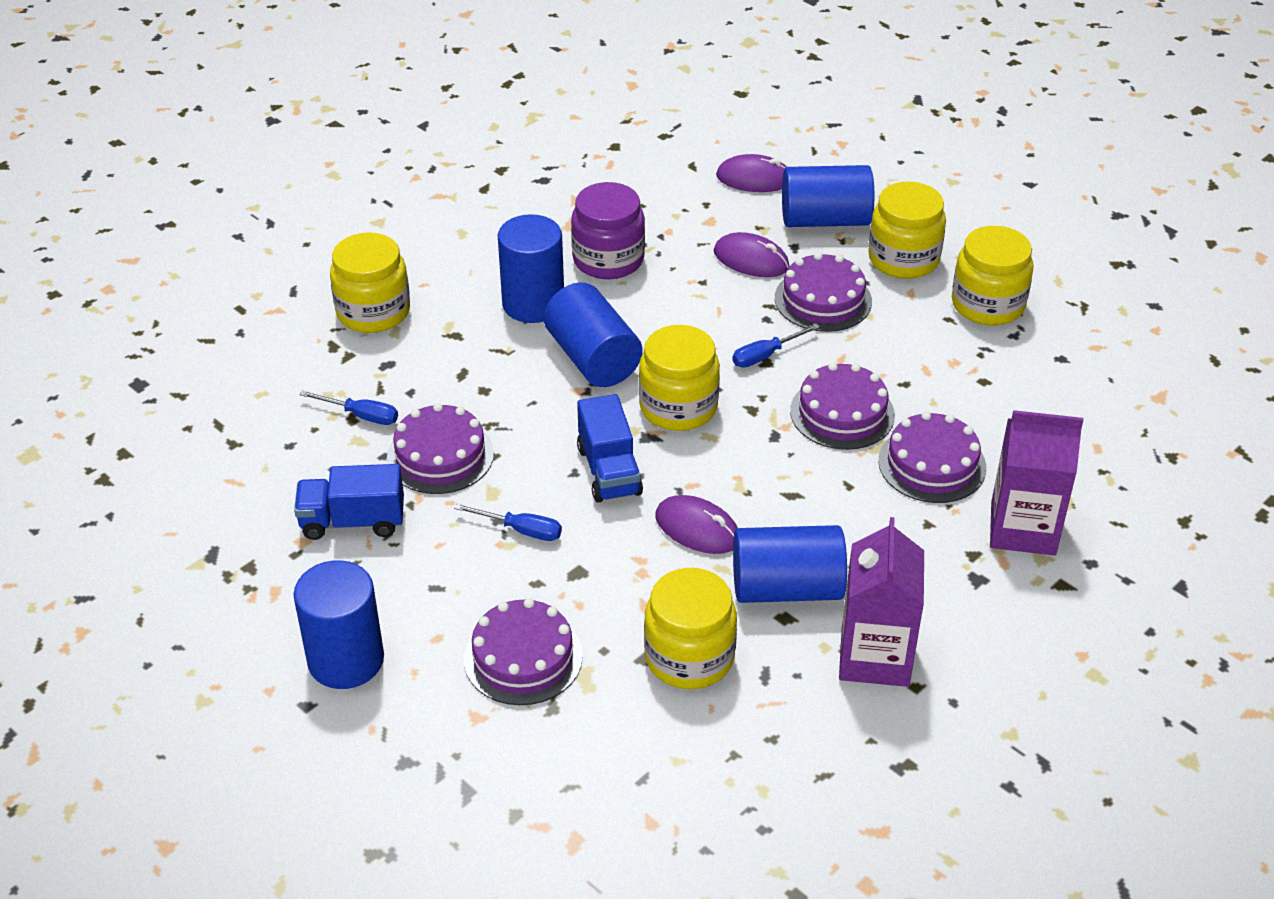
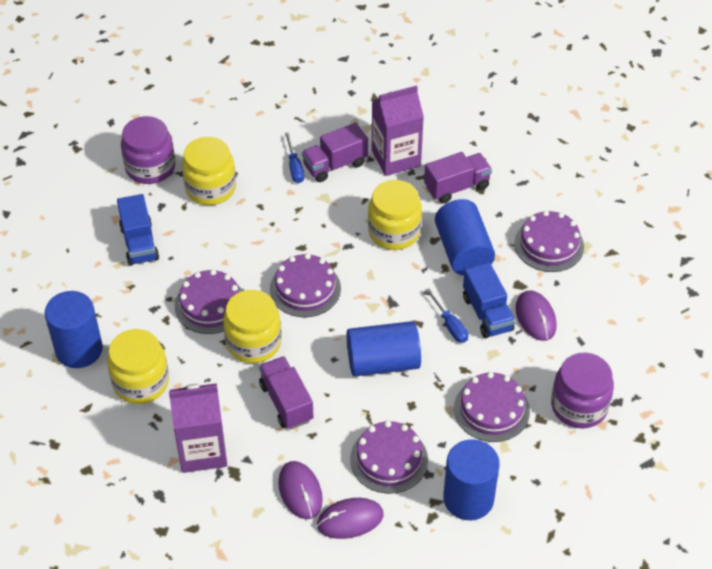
blue cylinder: 5 -> 4
blue screwdriver: 3 -> 2
purple jar: 1 -> 2
purple truck: 0 -> 3
yellow jar: 5 -> 4

